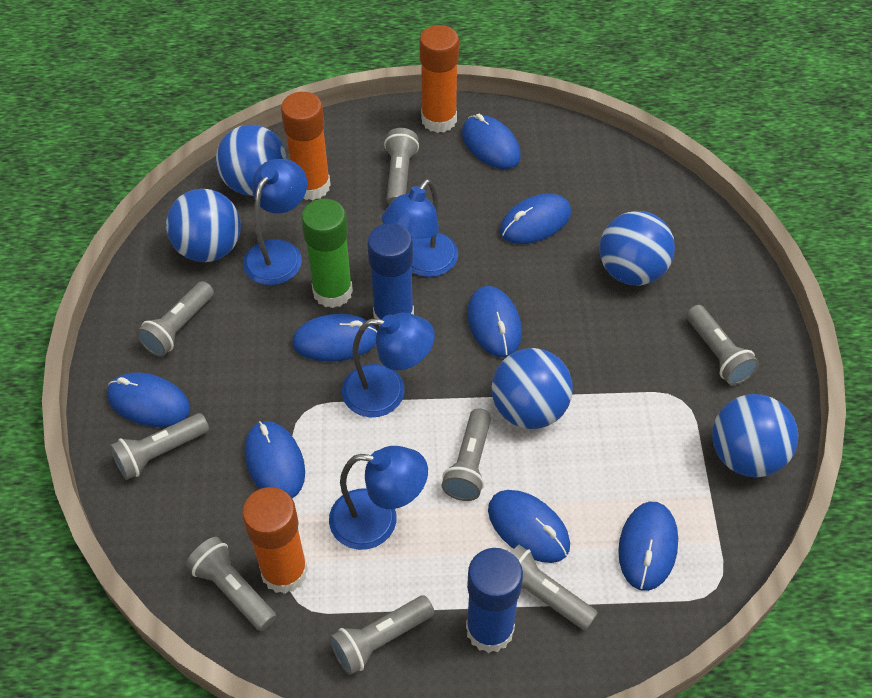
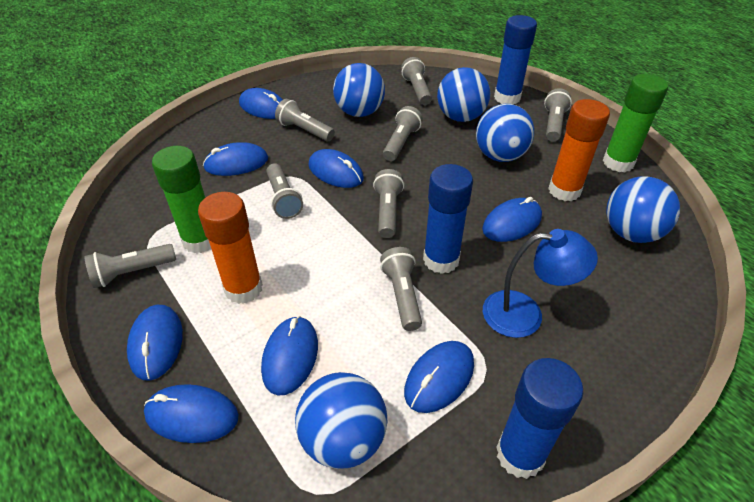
blue glue stick: 2 -> 3
blue lamp: 4 -> 1
green glue stick: 1 -> 2
orange glue stick: 3 -> 2

